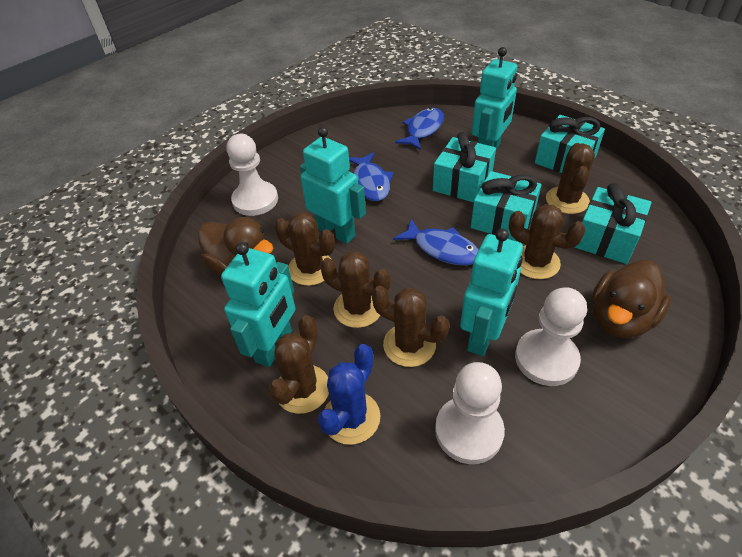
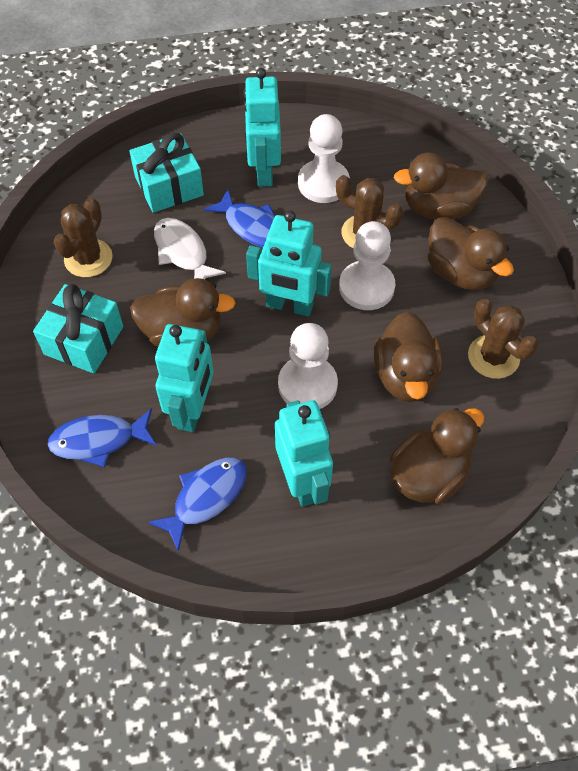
blue cactus: 1 -> 0
brown cactus: 6 -> 3
brown duck: 2 -> 5
turquoise gift: 4 -> 2
white fish: 0 -> 1

